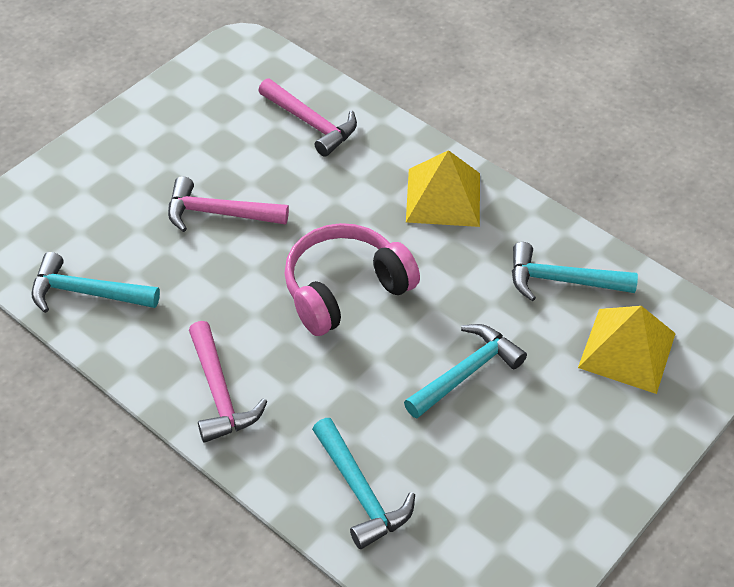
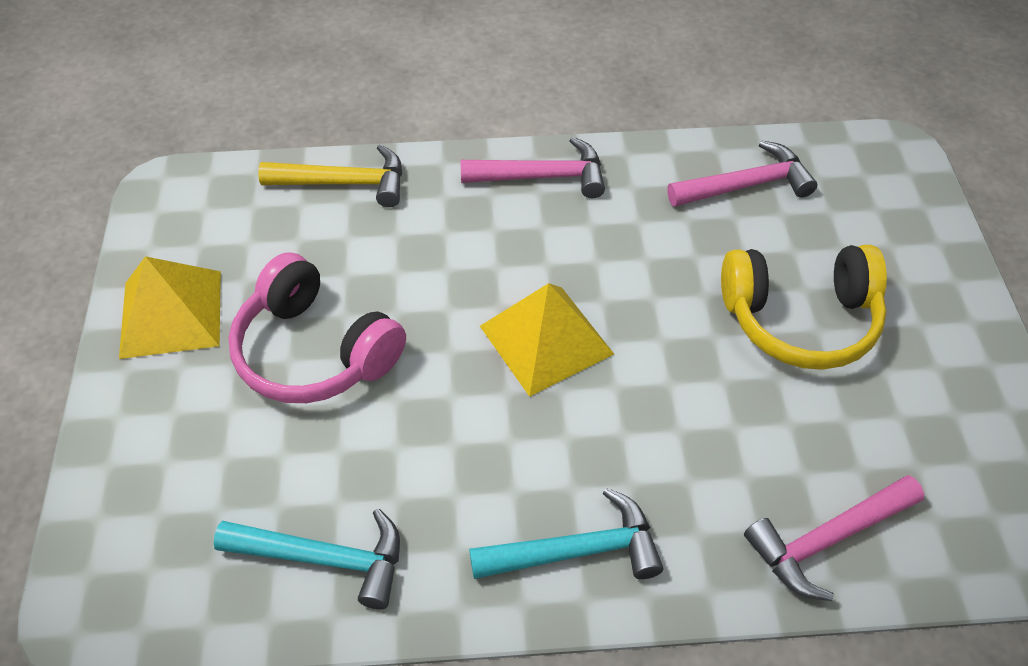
turquoise hammer: 4 -> 2
yellow hammer: 0 -> 1
yellow headphones: 0 -> 1

